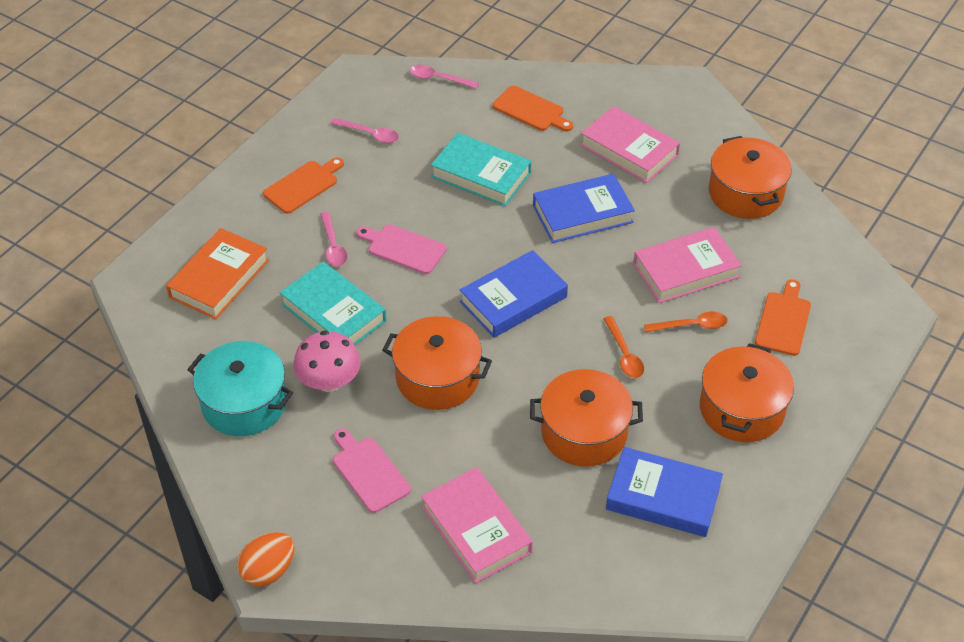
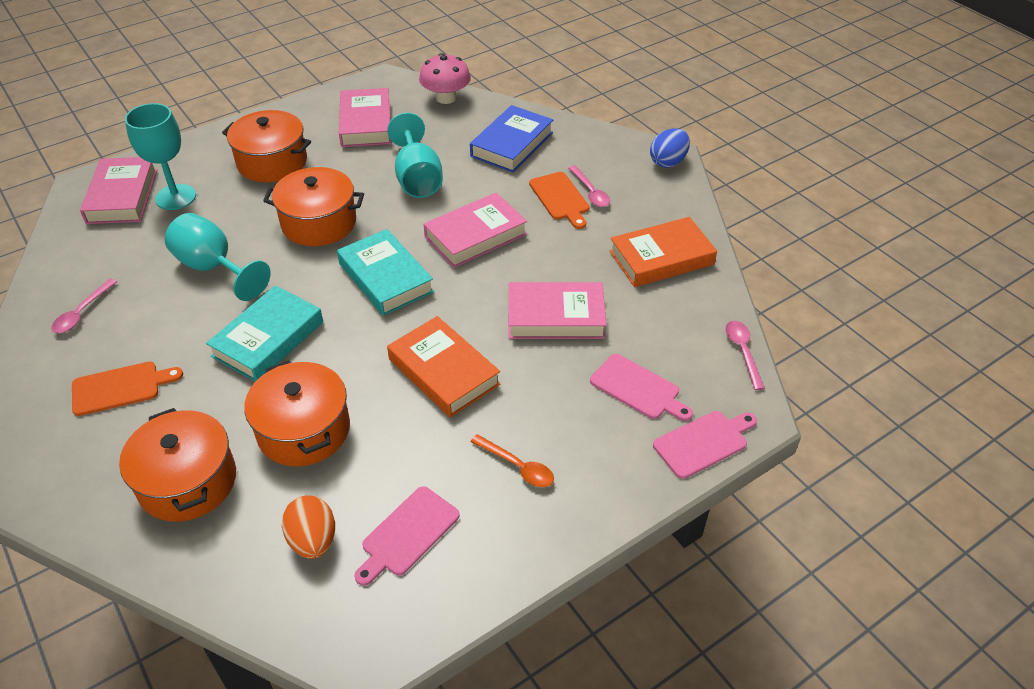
blue book: 3 -> 1
blue egg: 0 -> 1
orange book: 1 -> 2
orange cutting board: 3 -> 2
orange spoon: 2 -> 1
pink book: 3 -> 4
pink cutting board: 2 -> 3
turquoise goblet: 0 -> 3
turquoise pot: 1 -> 0

